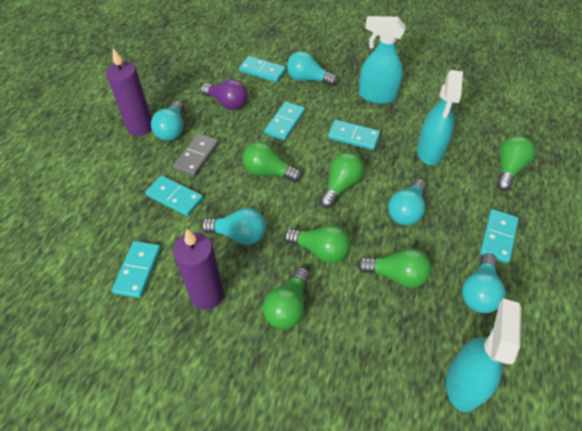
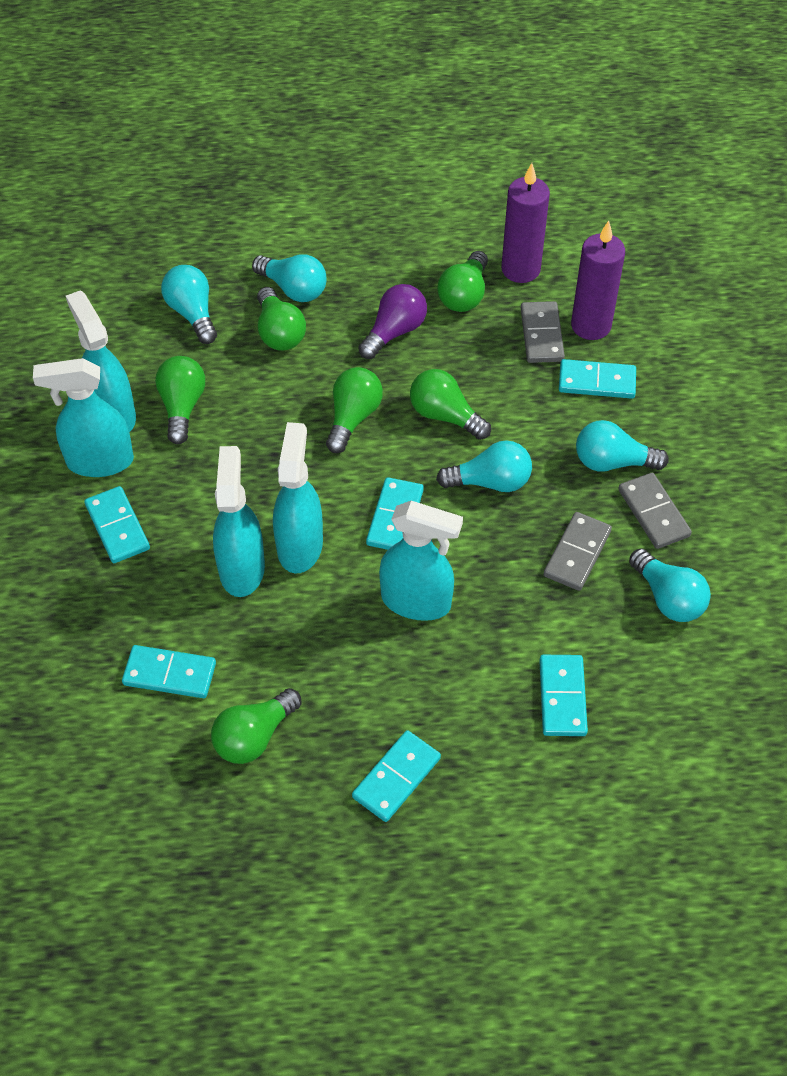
grey domino: 1 -> 3
turquoise spray bottle: 3 -> 5

